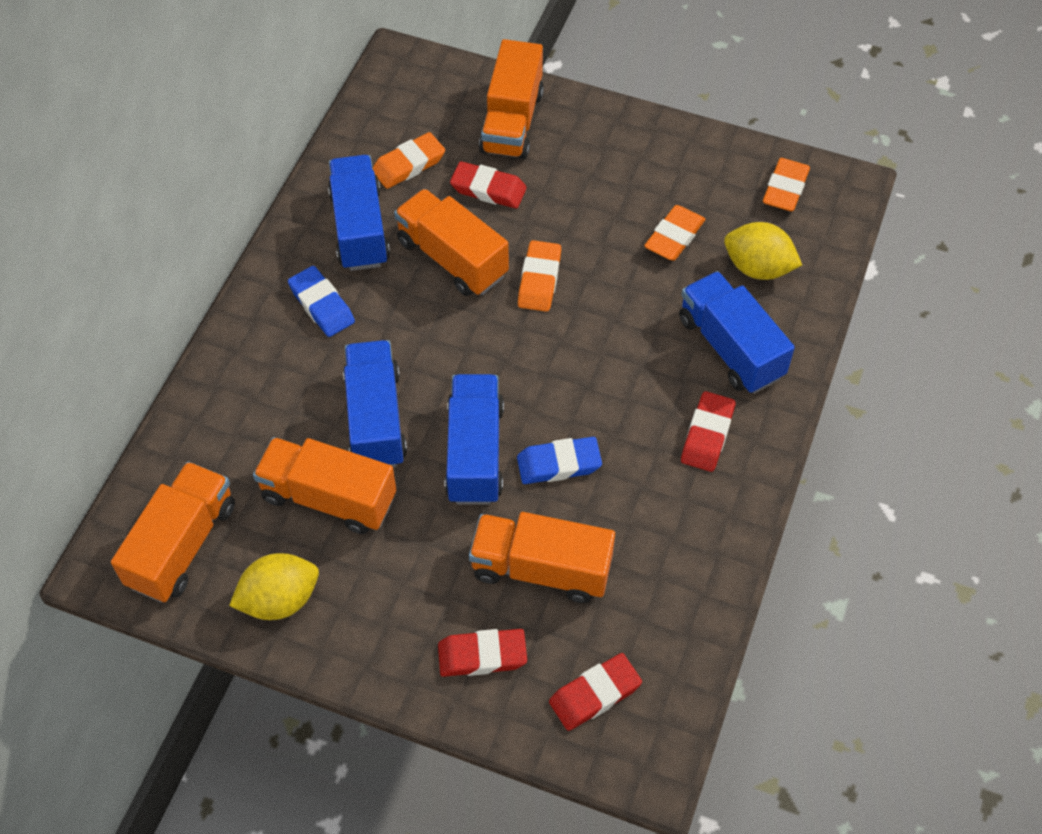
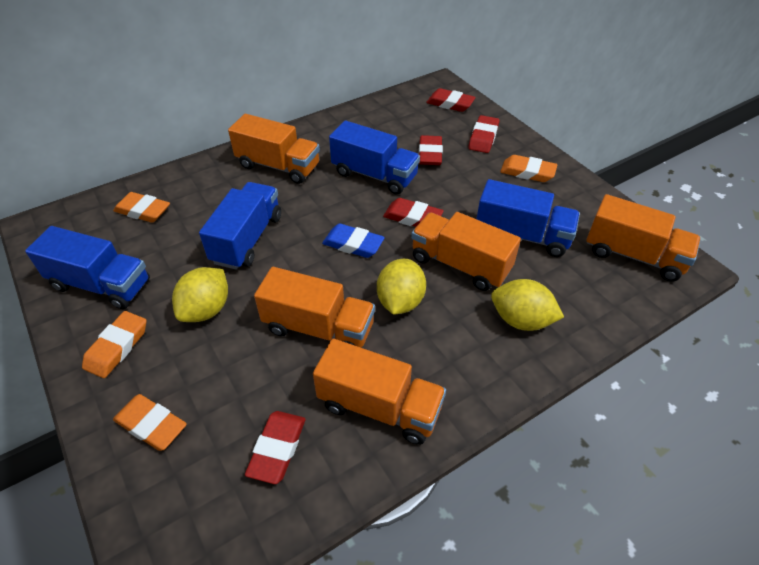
blue eraser: 2 -> 1
red eraser: 4 -> 5
yellow lemon: 2 -> 3

